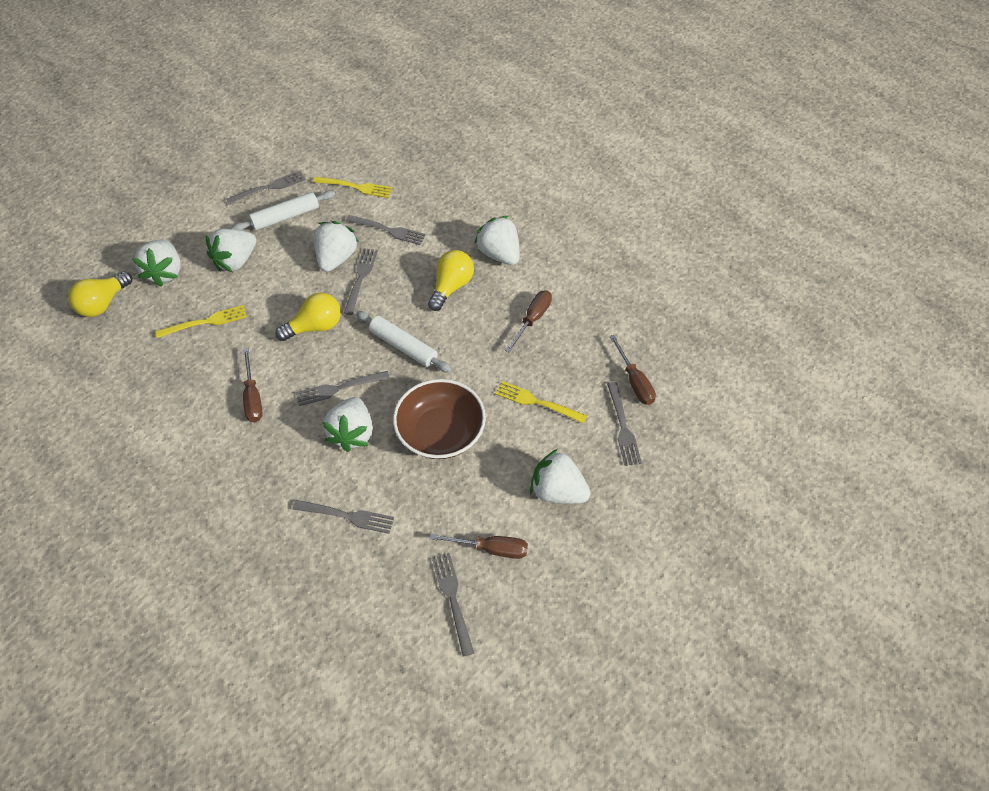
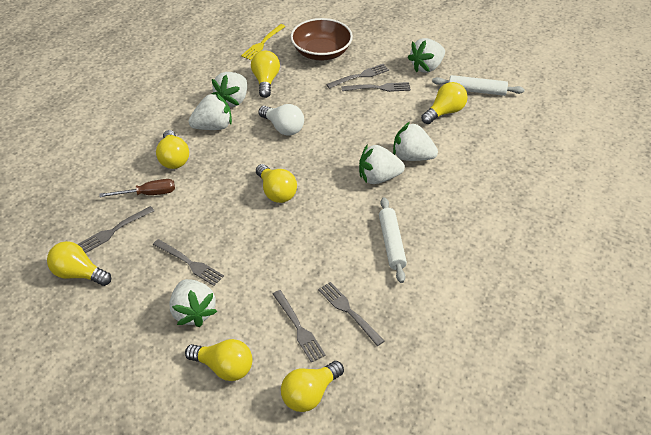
brown screwdriver: 4 -> 1
grey fork: 7 -> 6
white light bulb: 0 -> 1
yellow fork: 3 -> 1
yellow light bulb: 3 -> 7

